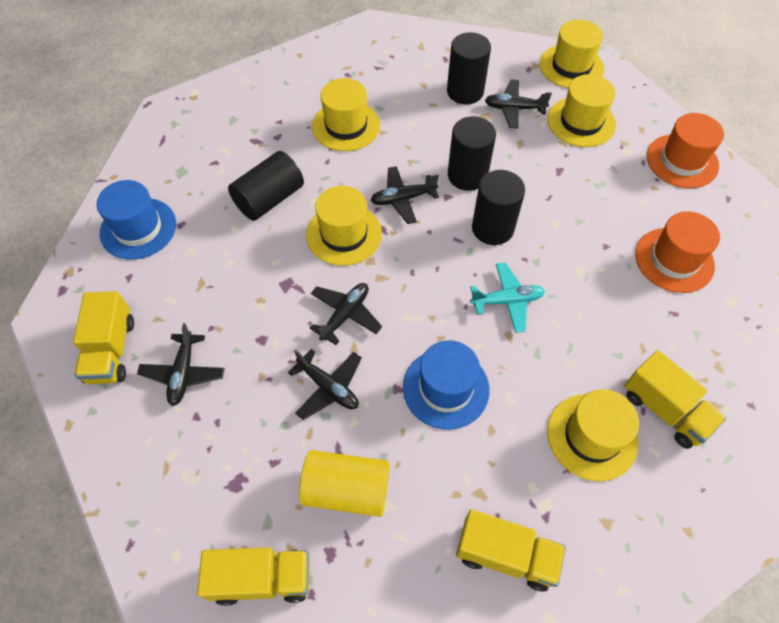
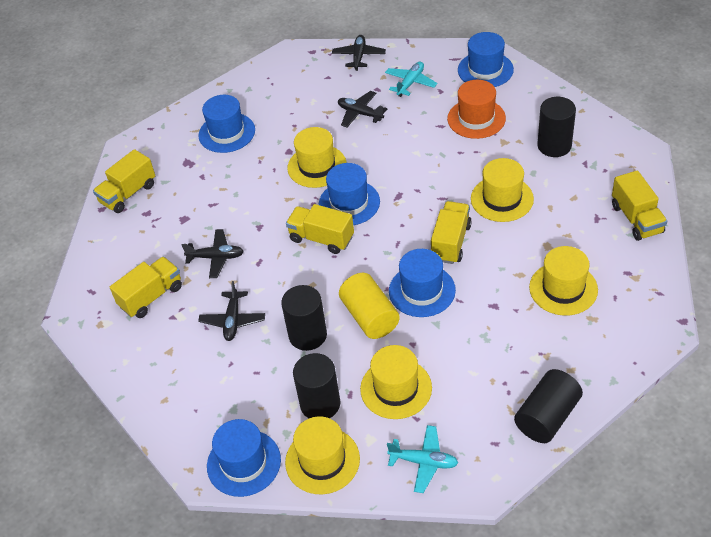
black plane: 5 -> 4
blue hat: 2 -> 5
orange hat: 2 -> 1
turquoise plane: 1 -> 2
yellow truck: 4 -> 5

